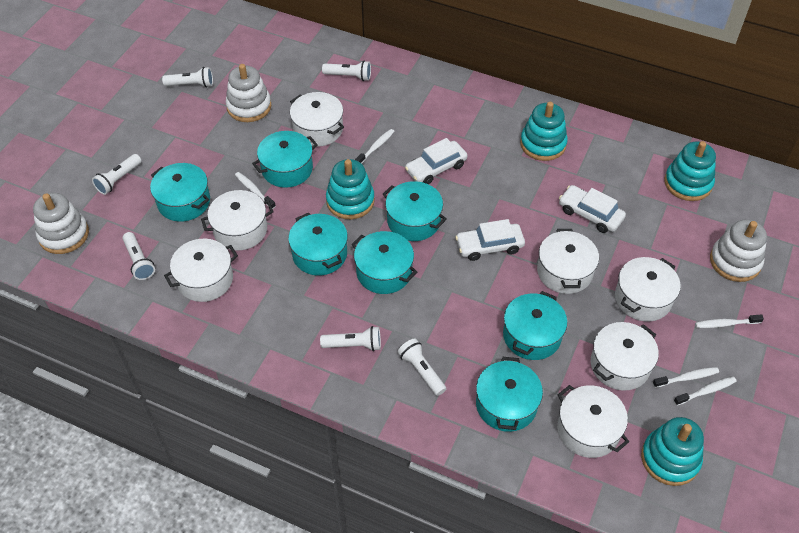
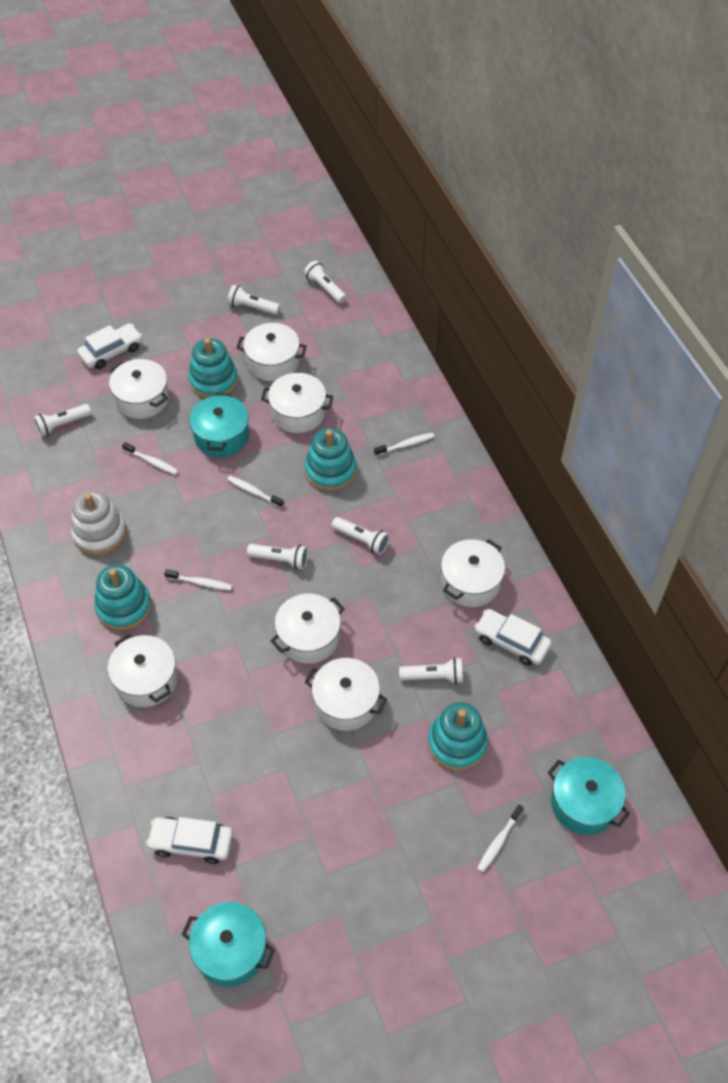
turquoise pot: 7 -> 3
white stacking toy: 3 -> 1

